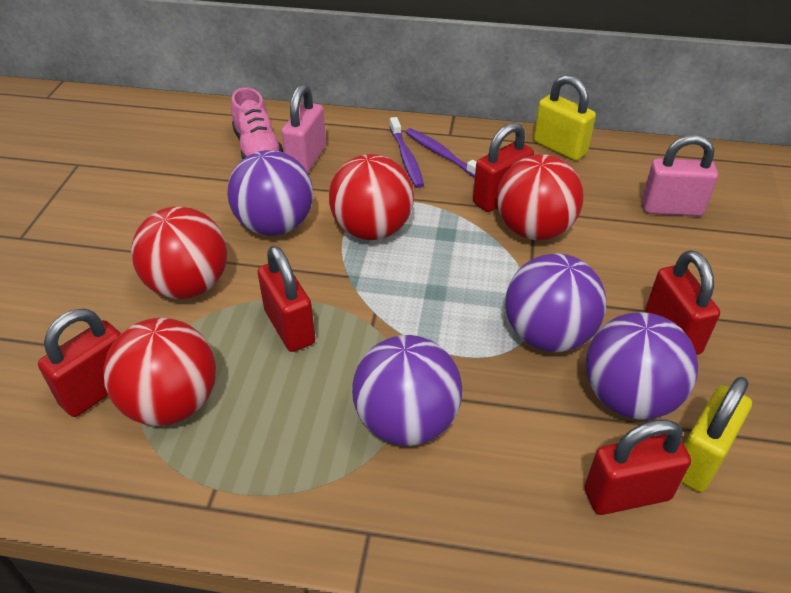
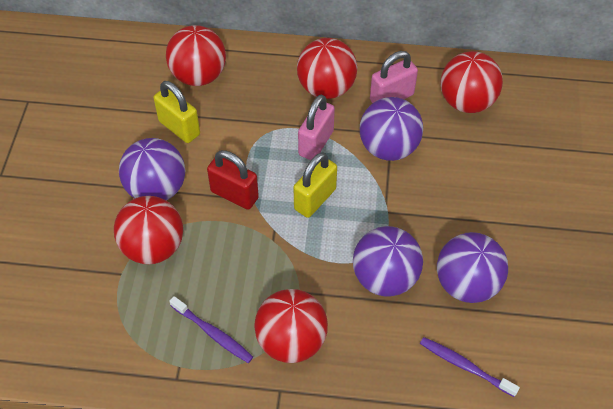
pink shoe: 1 -> 0
red ball: 4 -> 5
red padlock: 5 -> 1

